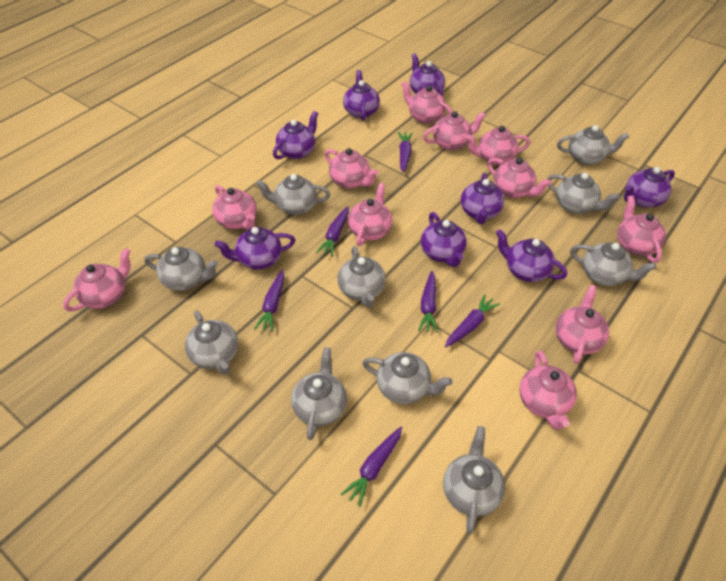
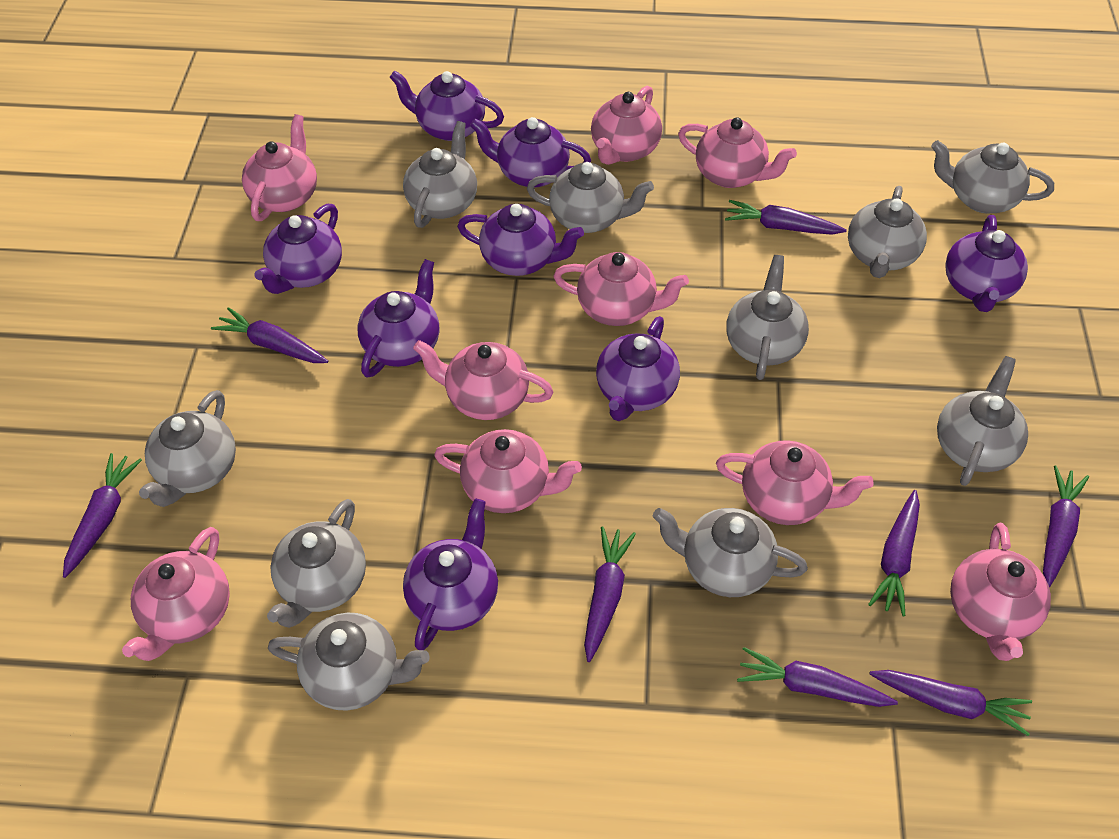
pink teapot: 11 -> 9
purple carrot: 6 -> 8

